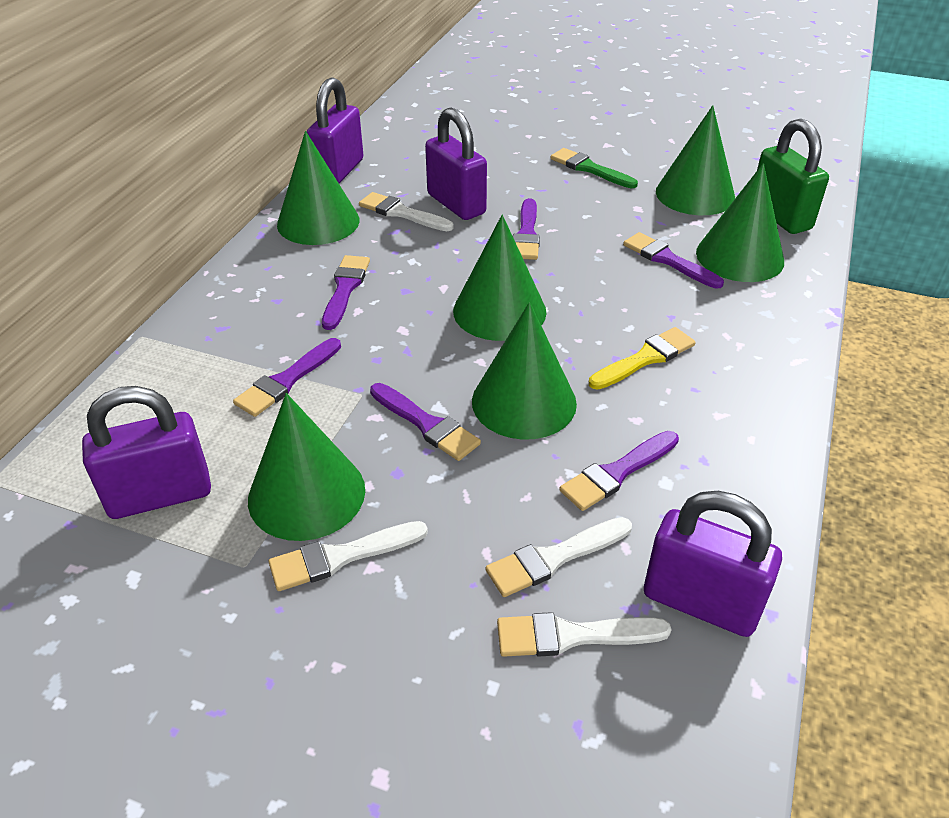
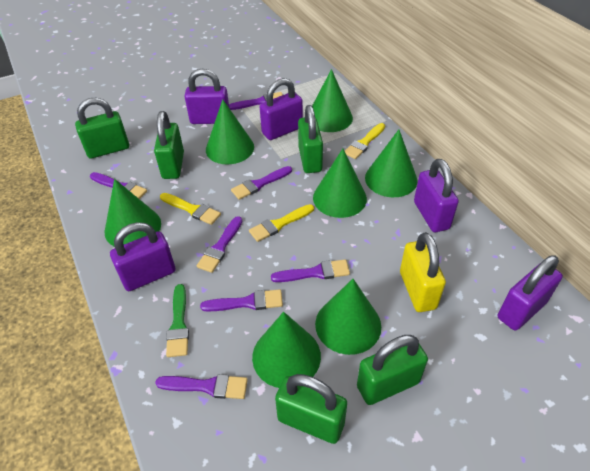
green cone: 6 -> 7
green padlock: 1 -> 5
purple brush: 6 -> 7
purple padlock: 4 -> 5
white brush: 4 -> 0
yellow brush: 1 -> 3
yellow padlock: 0 -> 1

